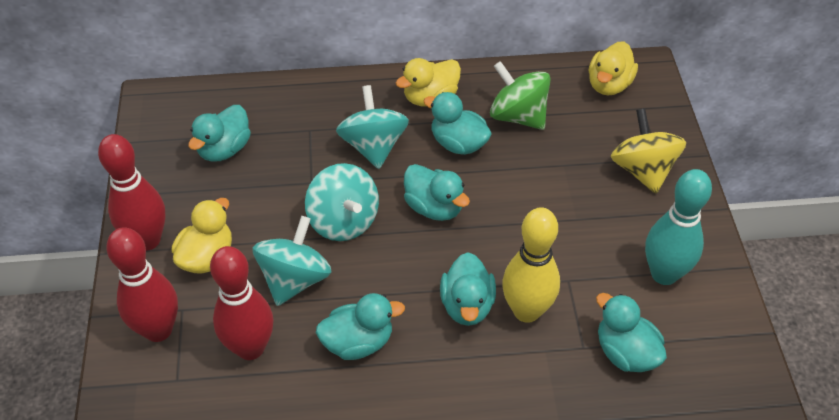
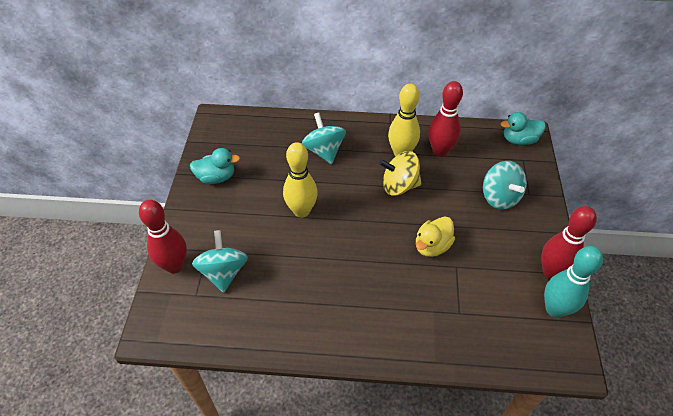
green spinning top: 1 -> 0
turquoise duck: 6 -> 2
yellow bowling pin: 1 -> 2
yellow duck: 3 -> 1

